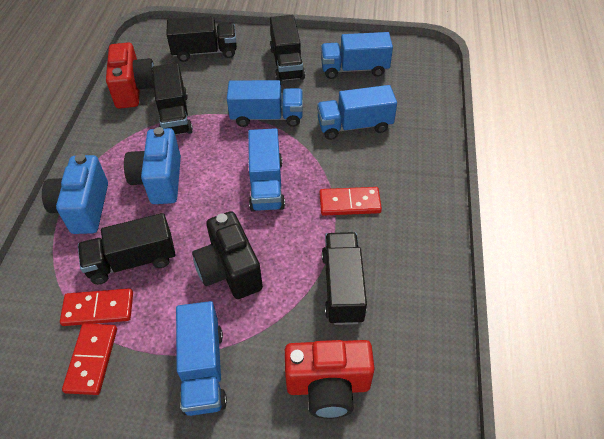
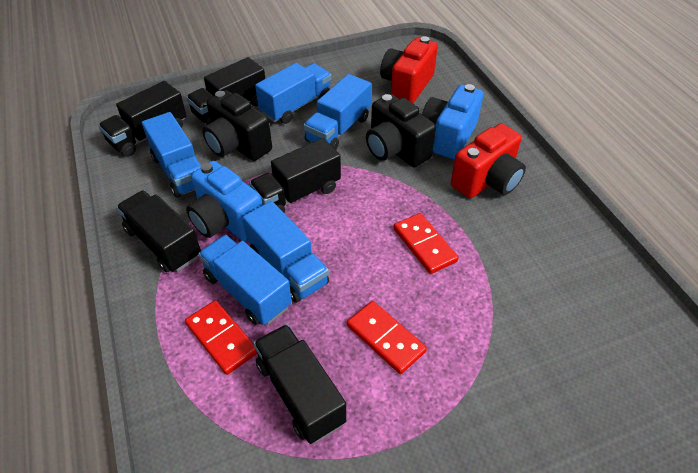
black camera: 1 -> 2

